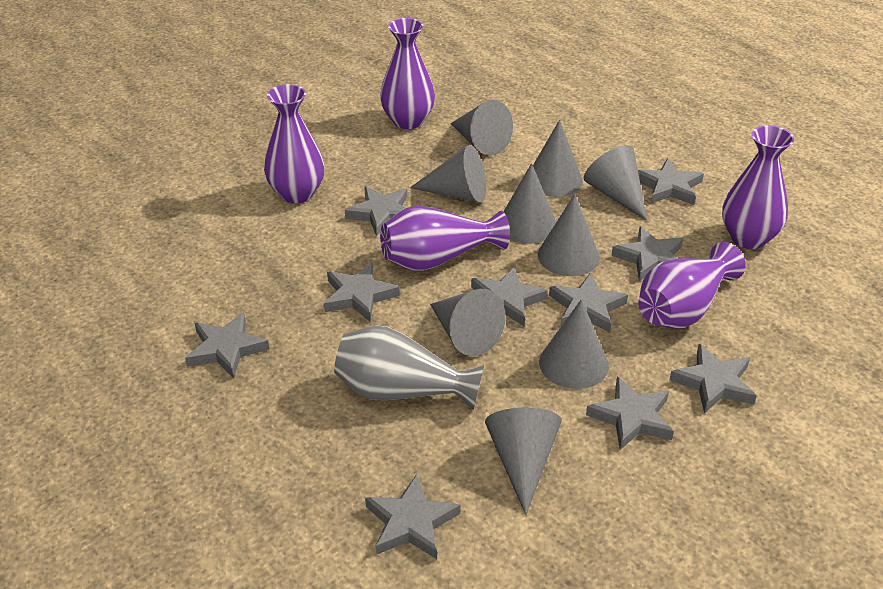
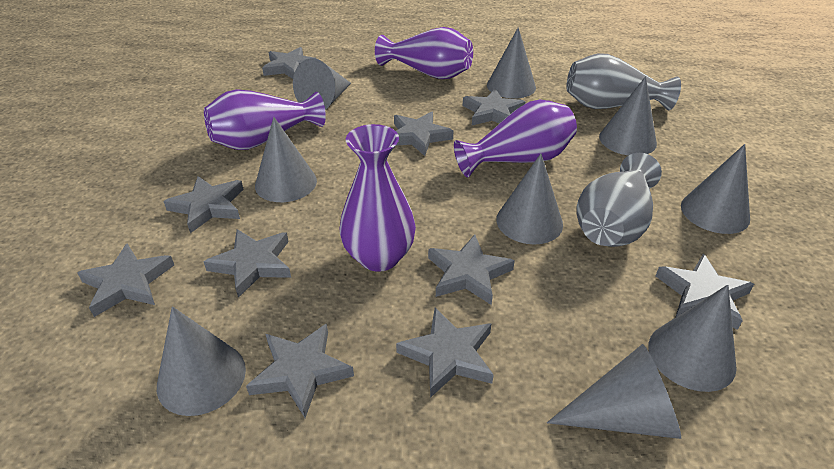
grey vase: 1 -> 2
purple vase: 5 -> 4

